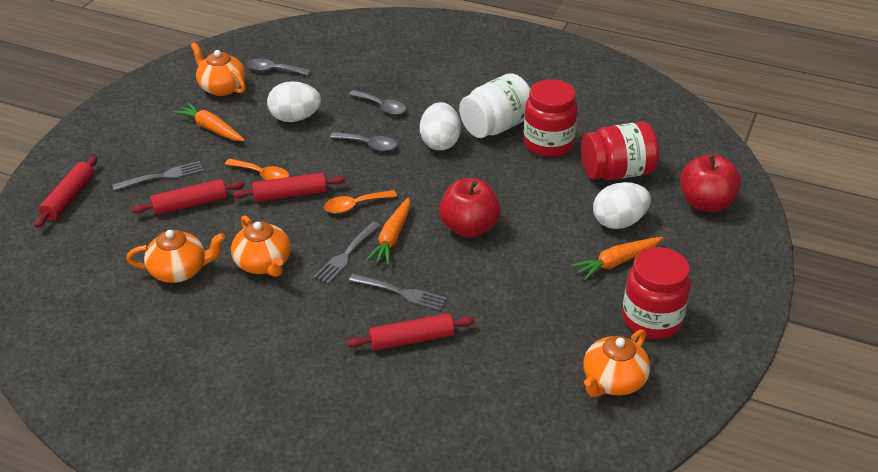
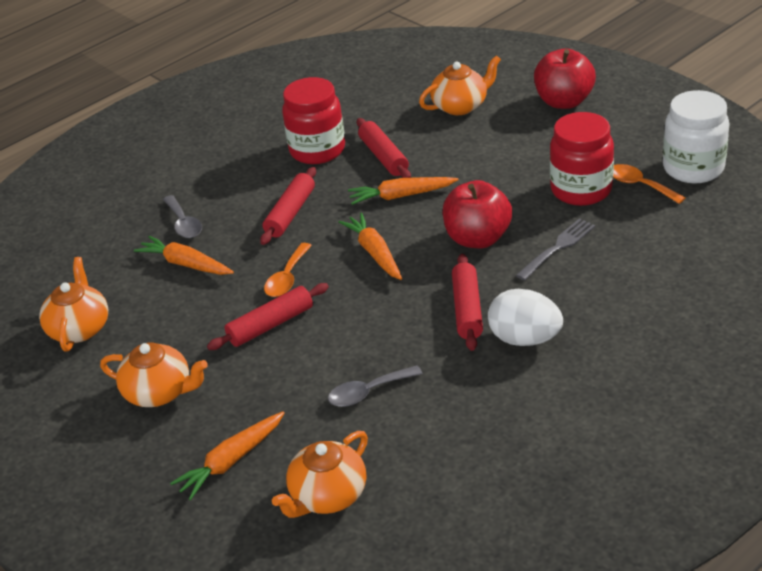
grey fork: 3 -> 1
grey spoon: 3 -> 2
orange carrot: 3 -> 4
red jar: 3 -> 2
white egg: 3 -> 1

